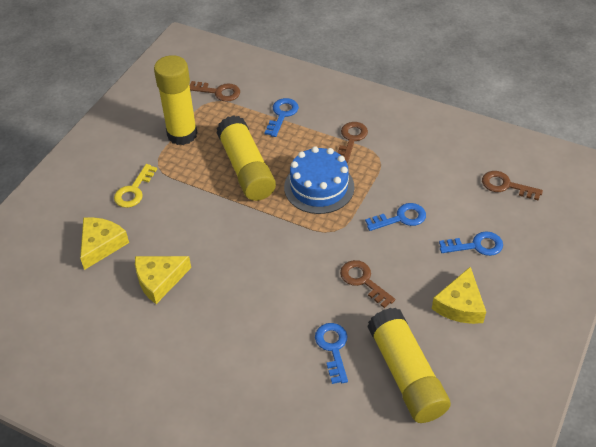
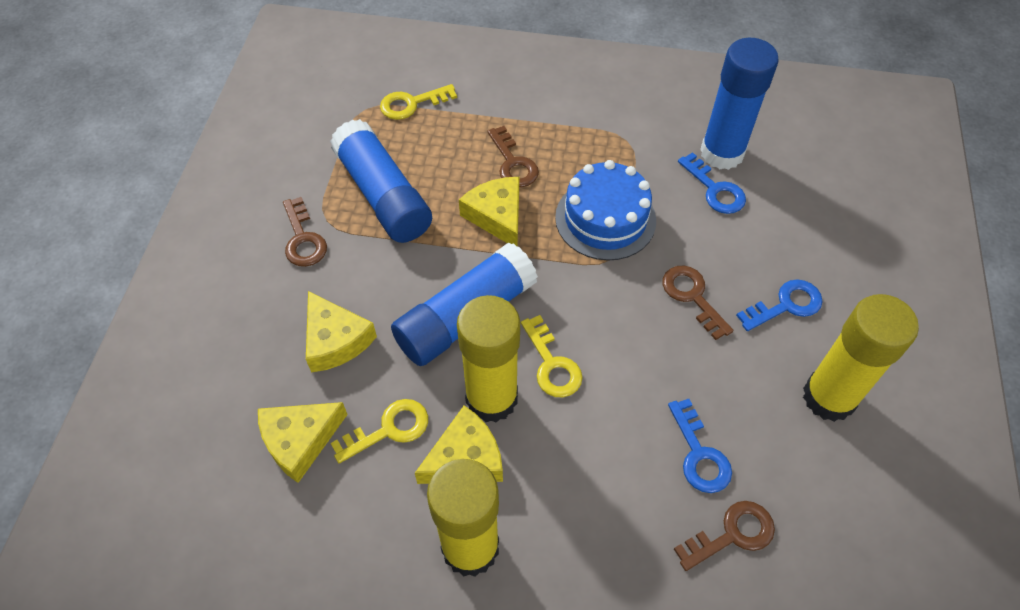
blue glue stick: 0 -> 3
blue key: 4 -> 3
yellow cheese: 3 -> 4
yellow key: 1 -> 3

